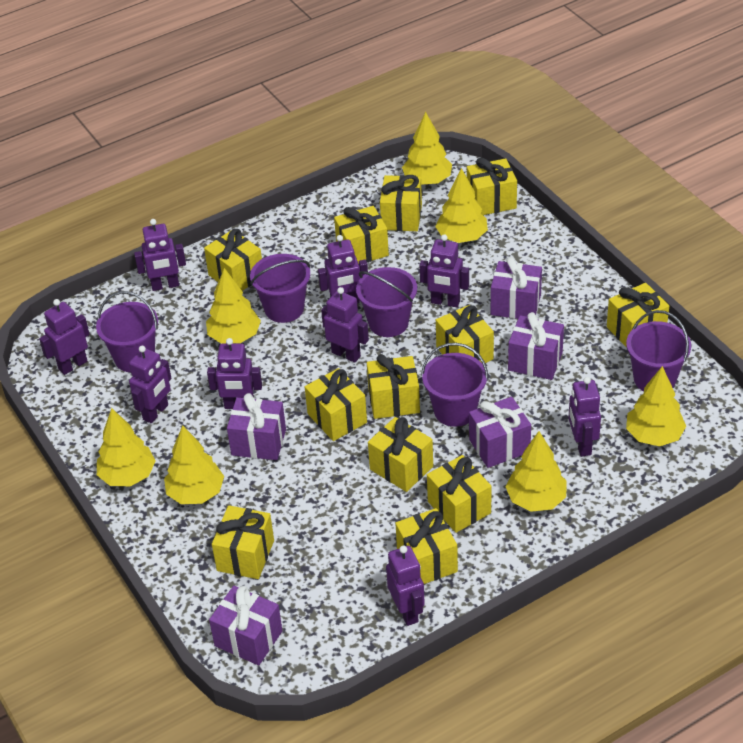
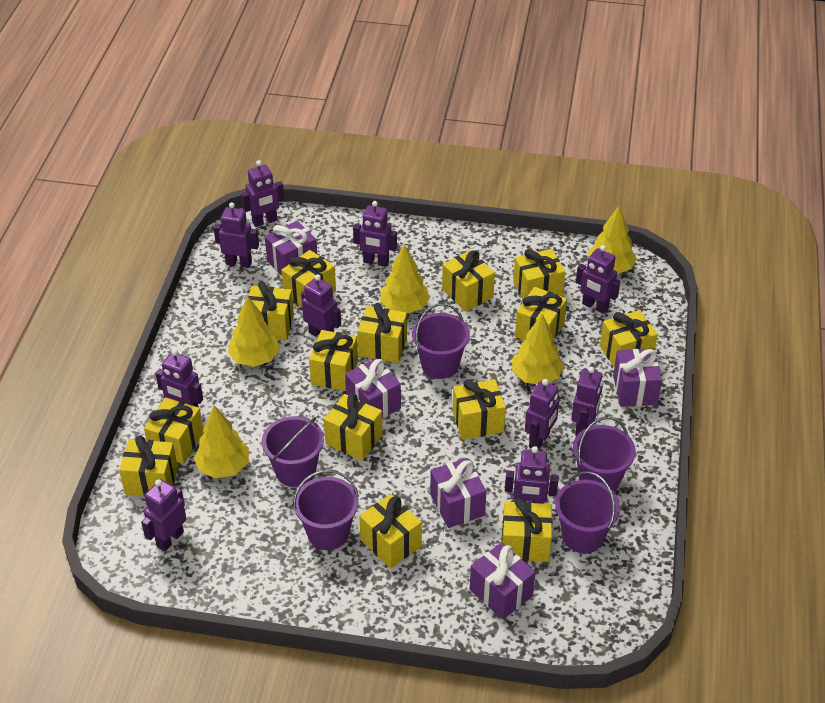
purple robot: 9 -> 10
yellow gift: 12 -> 14
yellow tree: 7 -> 5

